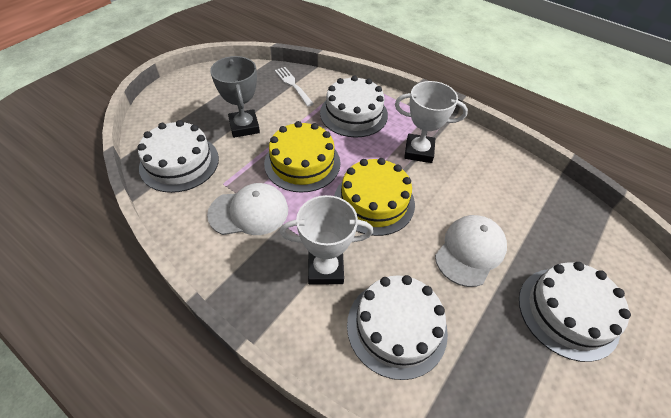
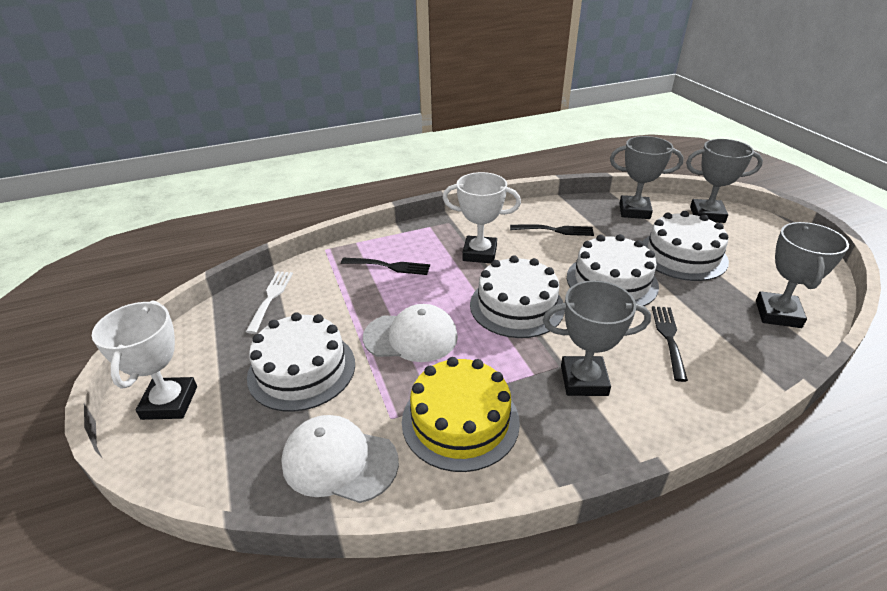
black fork: 0 -> 3
grey trophy: 1 -> 4
yellow cake: 2 -> 1

